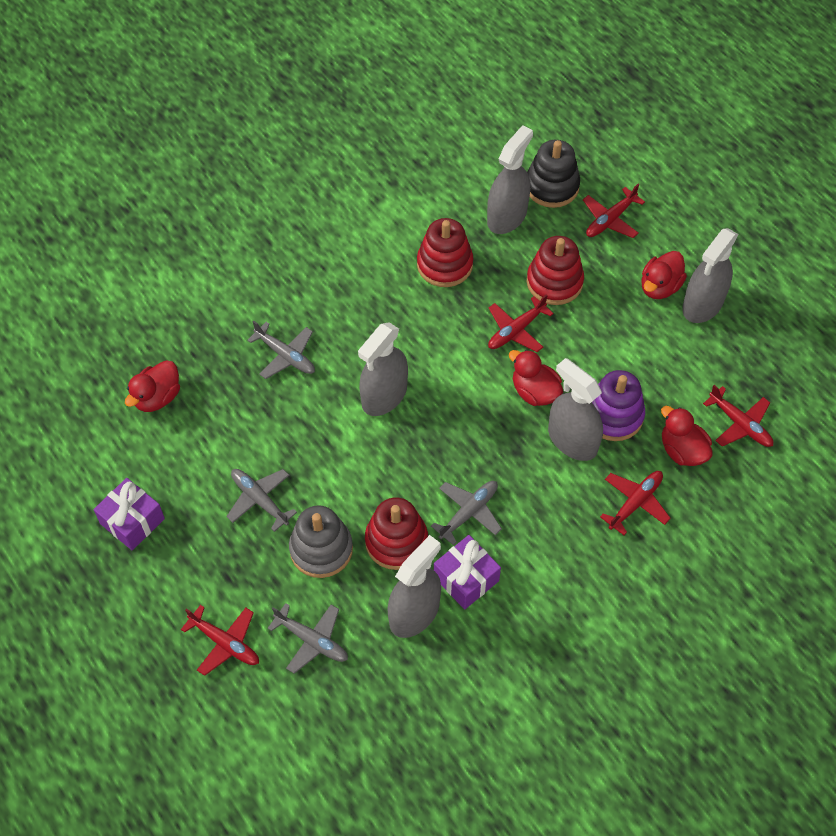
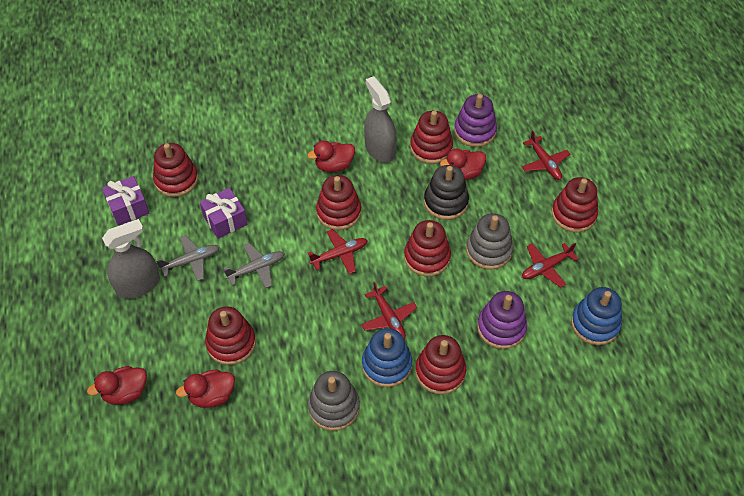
blue stacking toy: 0 -> 2
grey plane: 4 -> 2
grey spray bottle: 5 -> 2
grey stacking toy: 1 -> 2
purple stacking toy: 1 -> 2
red plane: 5 -> 4
red stacking toy: 3 -> 7

